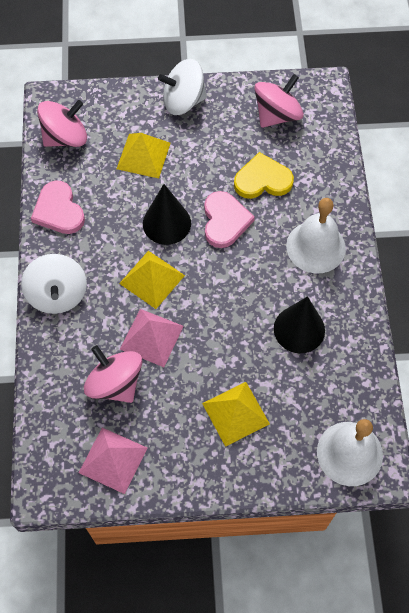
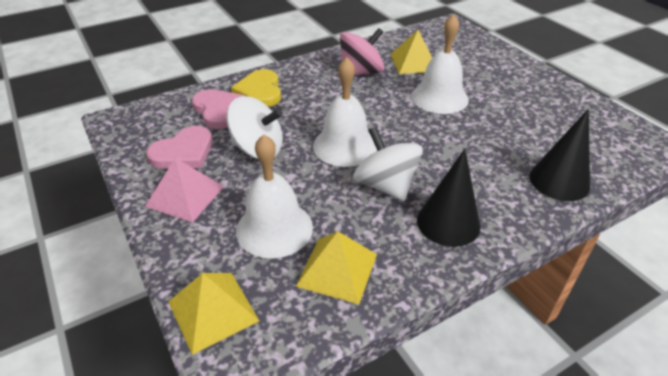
pink pyramid: 2 -> 1
pink spinning top: 3 -> 1
white bell: 2 -> 3

